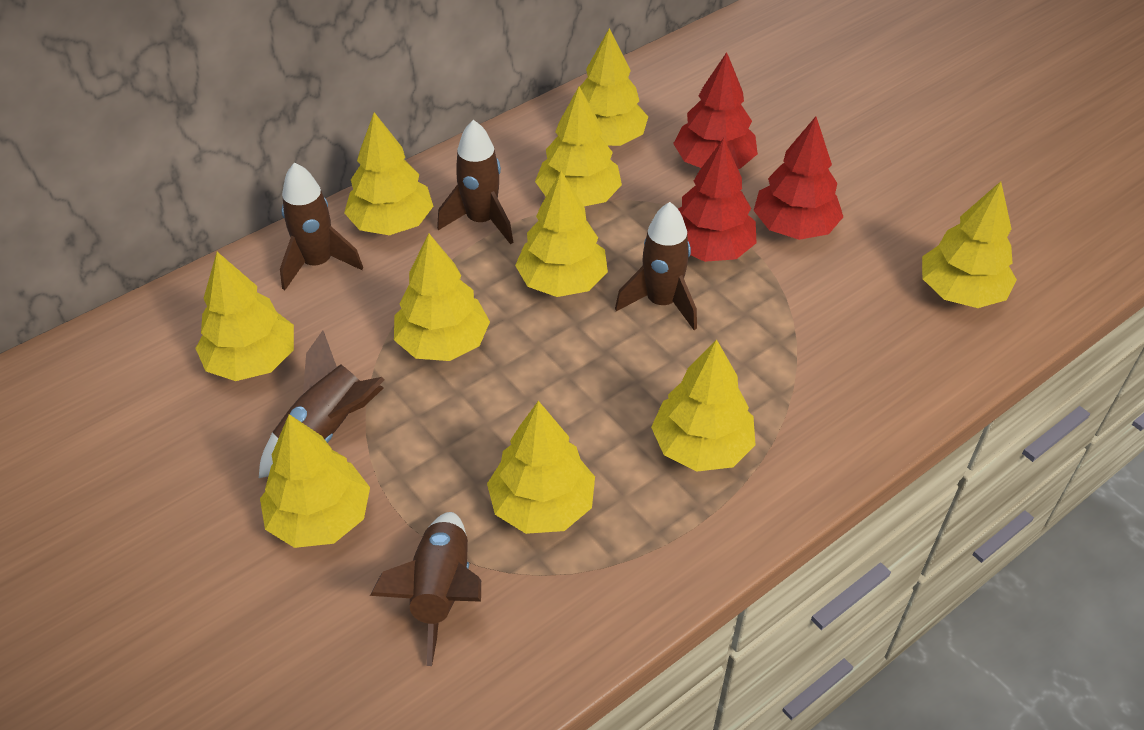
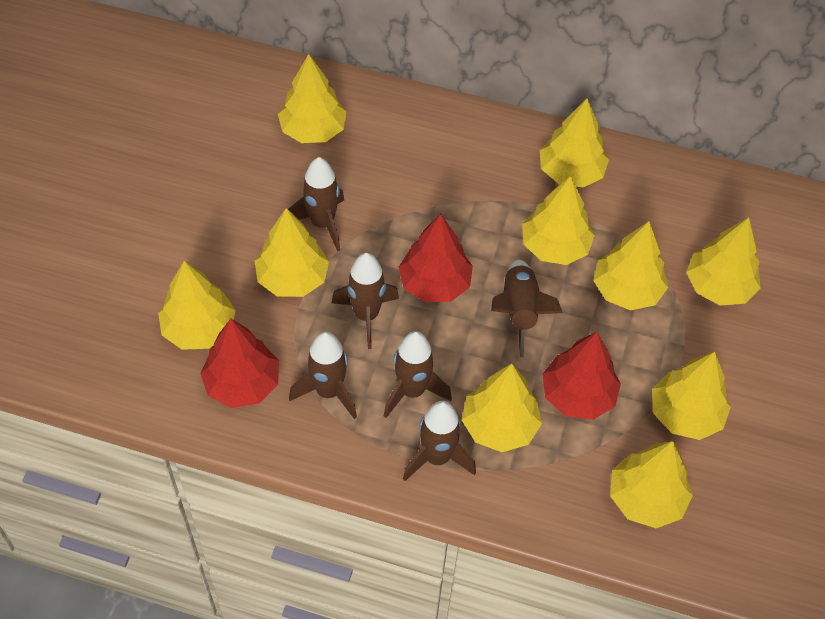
brown rocket: 5 -> 6

